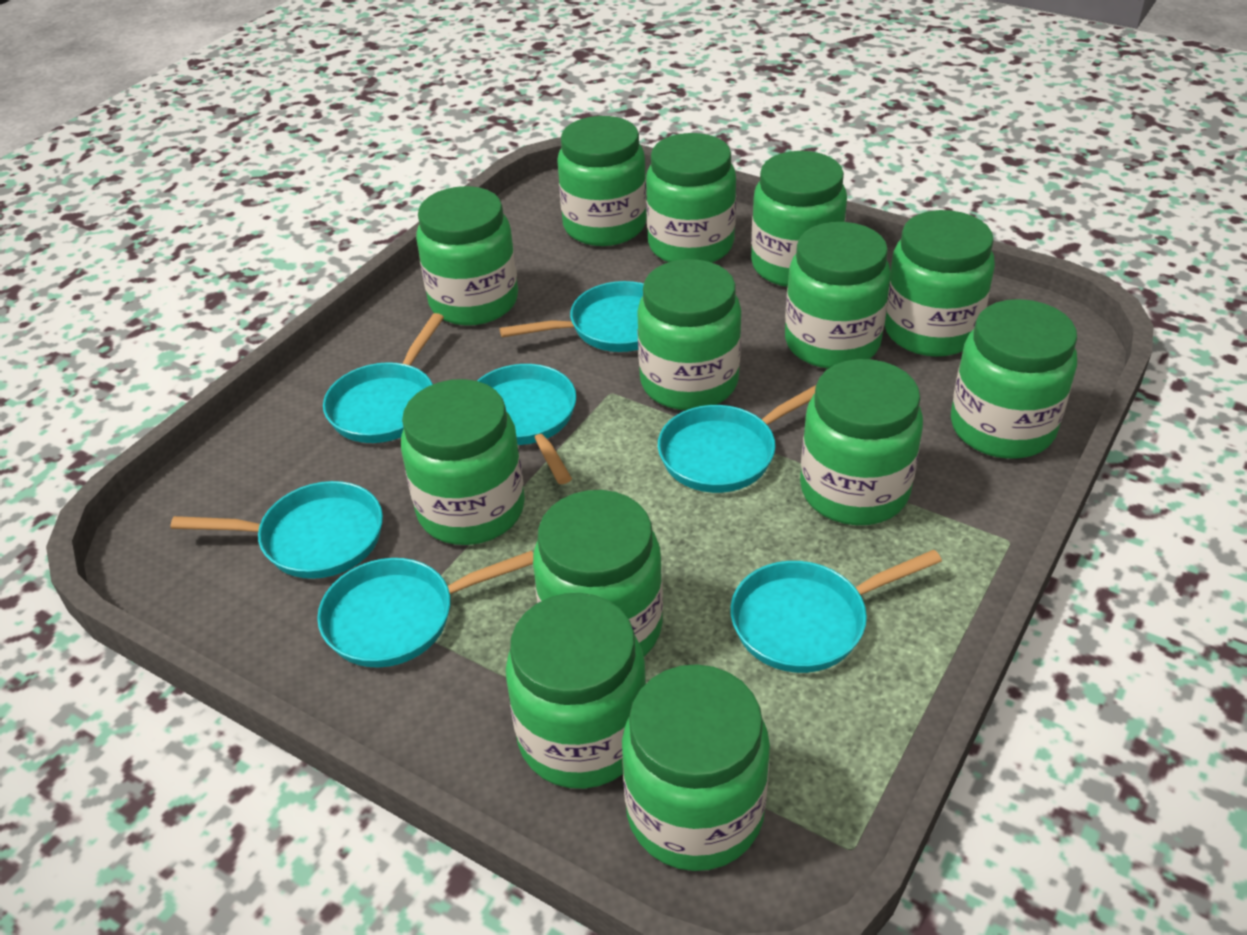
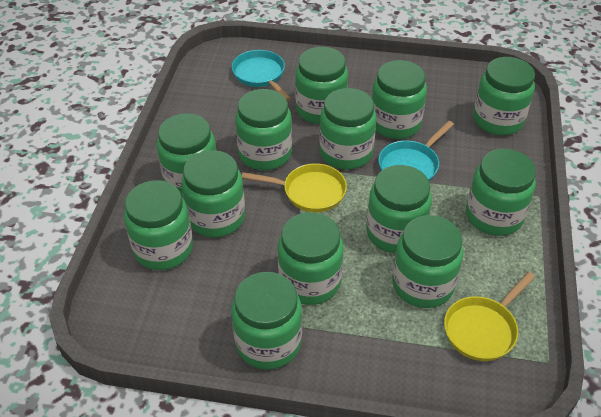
turquoise pan: 7 -> 2
yellow pan: 0 -> 2

